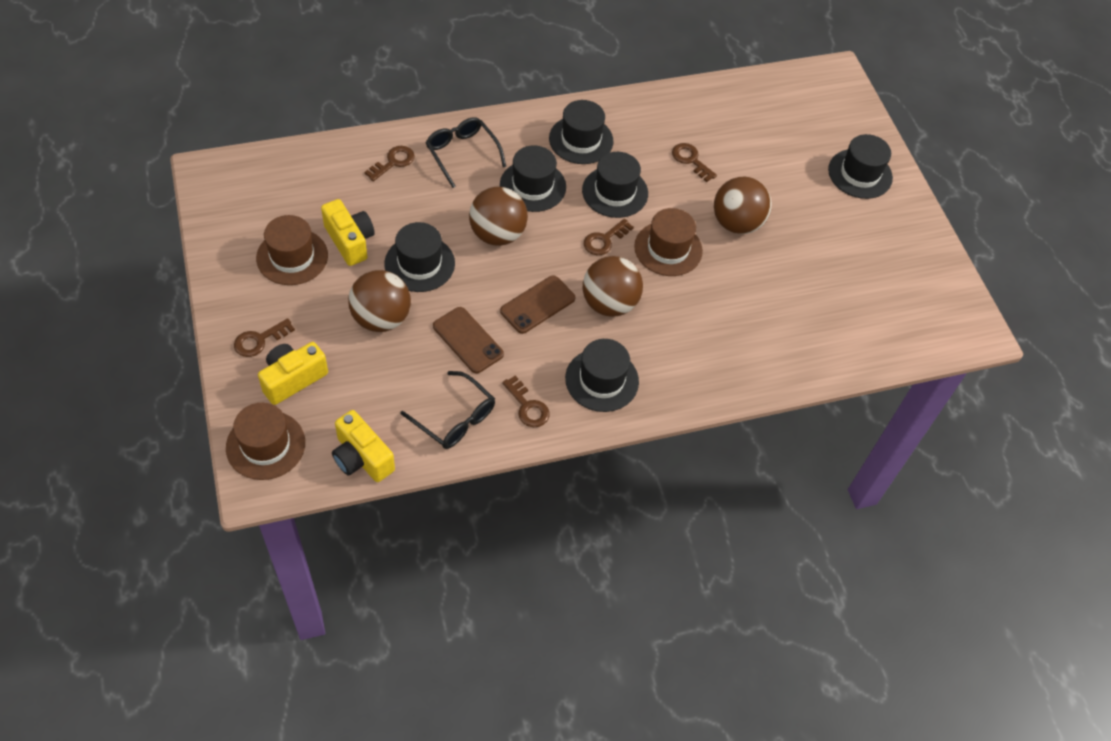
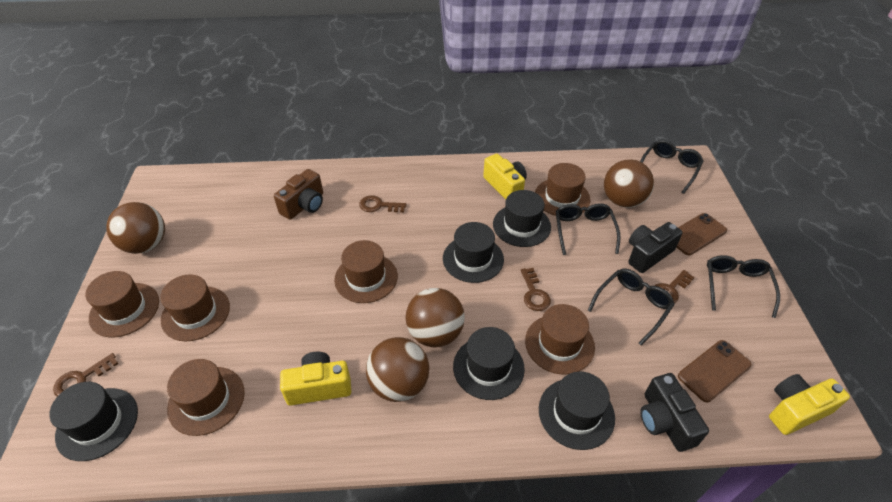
black camera: 0 -> 2
black glasses: 2 -> 4
black hat: 6 -> 5
brown camera: 0 -> 1
brown hat: 3 -> 6
brown key: 5 -> 4

